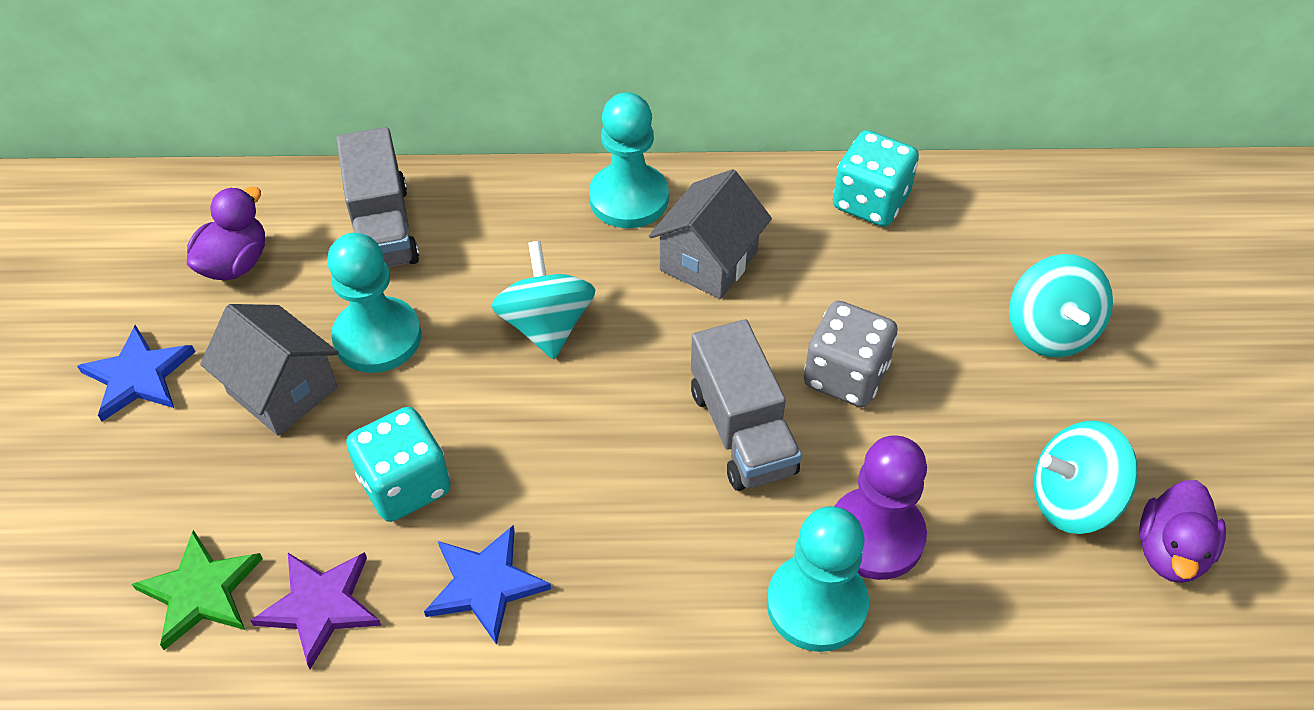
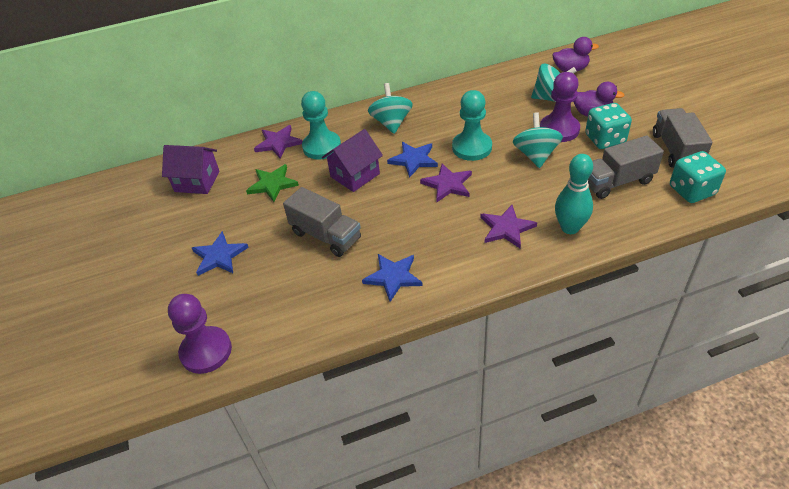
blue star: 2 -> 3
grey dice: 1 -> 0
grey house: 2 -> 0
grey truck: 2 -> 3
purple house: 0 -> 2
purple pawn: 1 -> 2
purple star: 1 -> 3
turquoise bowling pin: 0 -> 1
turquoise pawn: 3 -> 2

